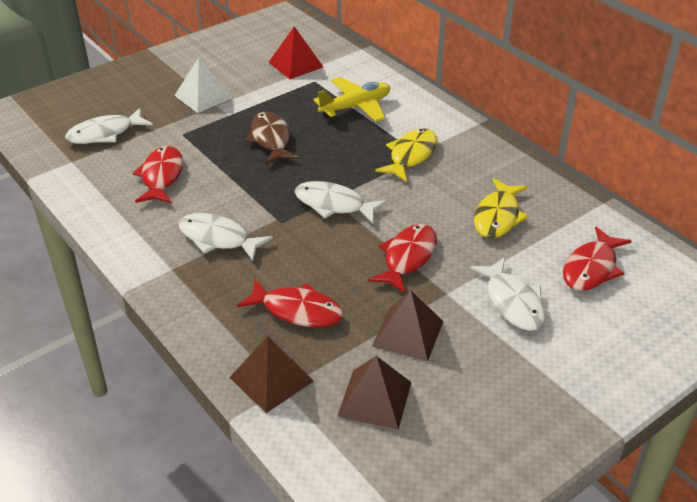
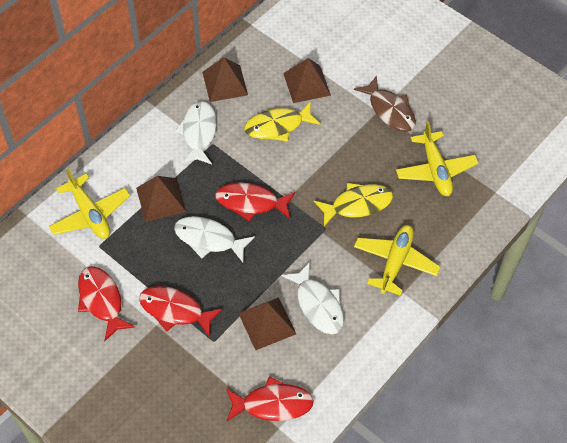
brown pyramid: 3 -> 4
red pyramid: 1 -> 0
white fish: 4 -> 3
white pyramid: 1 -> 0
yellow plane: 1 -> 3

